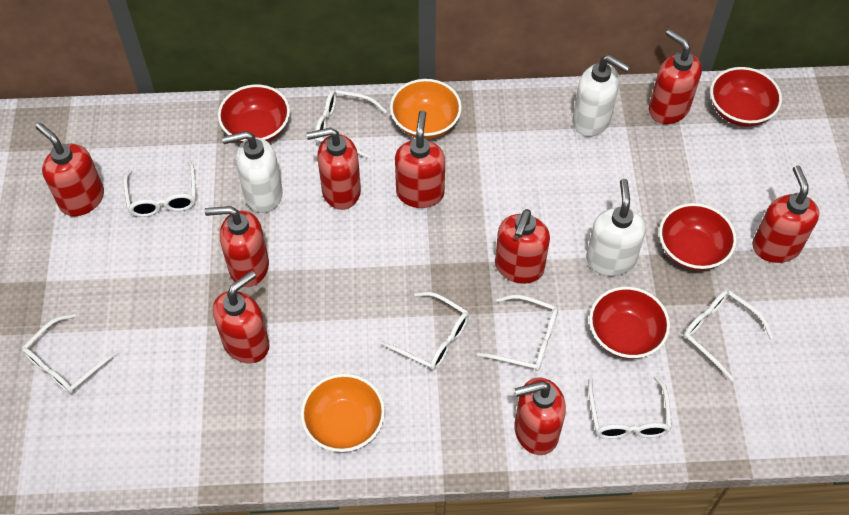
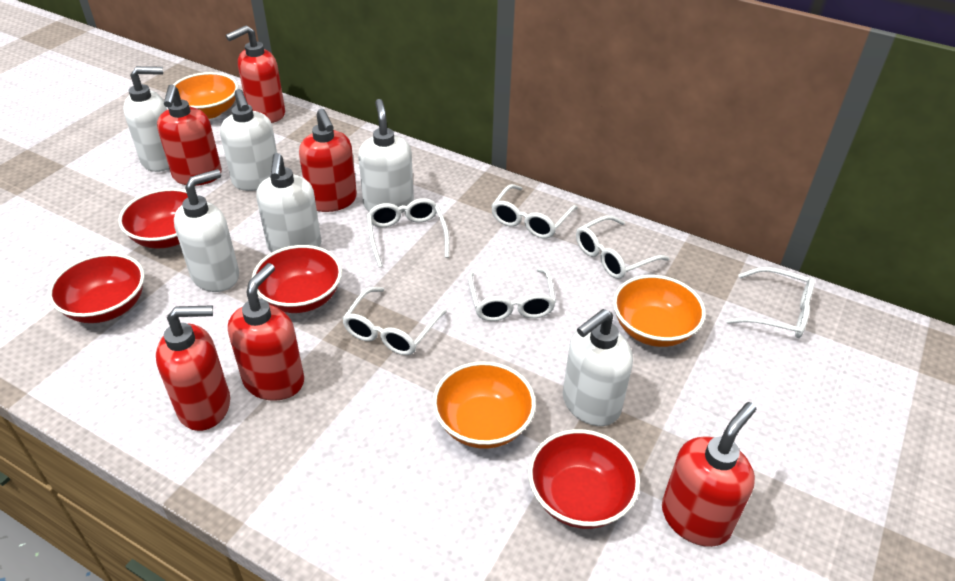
orange bowl: 2 -> 3
red soap dispenser: 9 -> 6
white glasses: 7 -> 6
white soap dispenser: 3 -> 6

